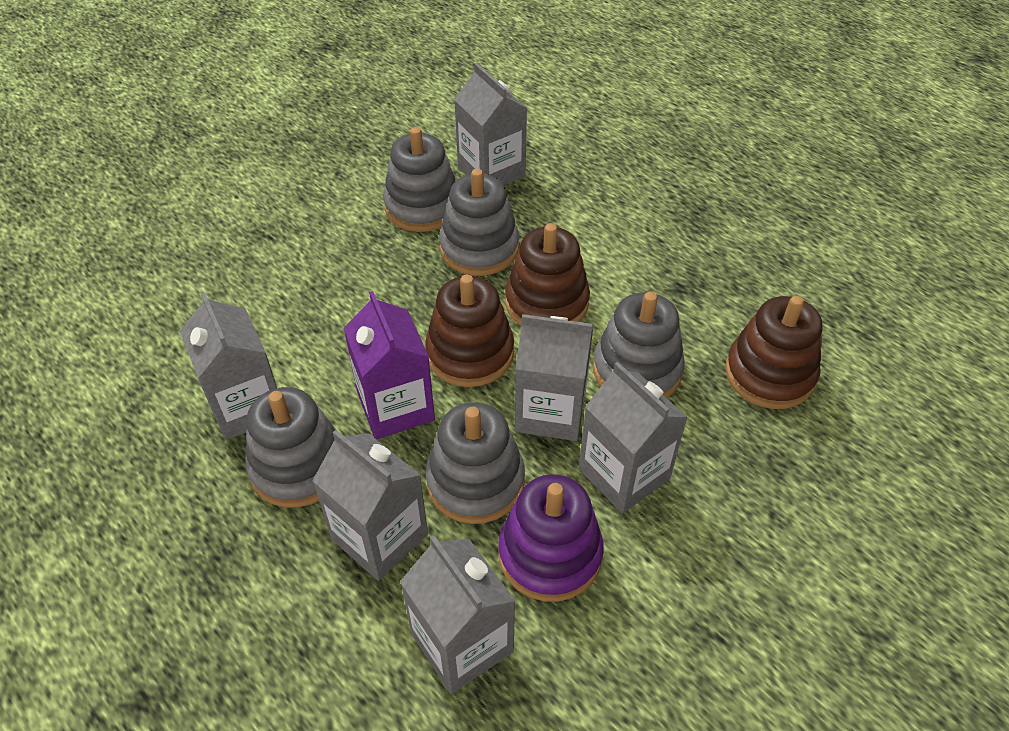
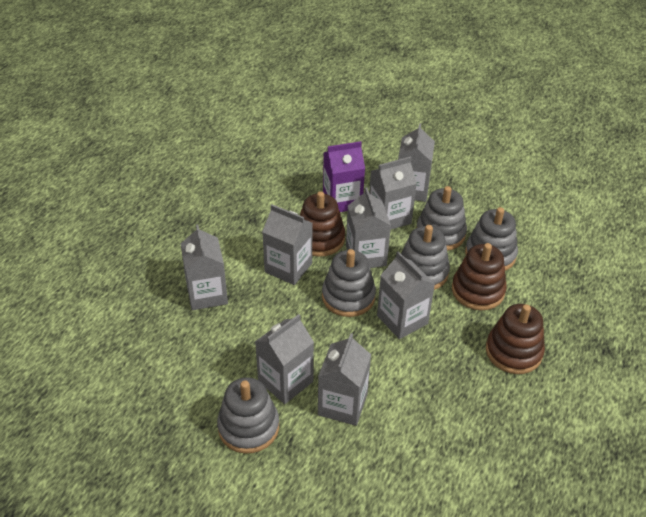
grey carton: 6 -> 8
purple stacking toy: 1 -> 0

